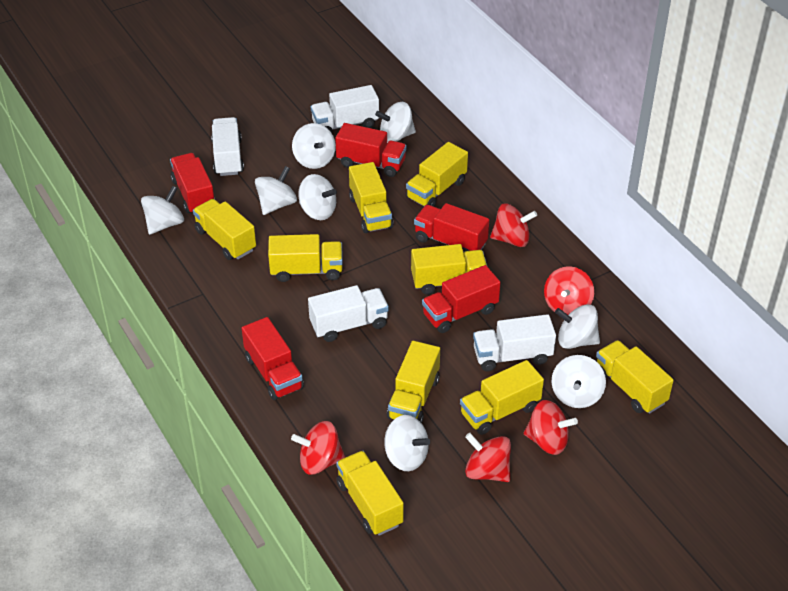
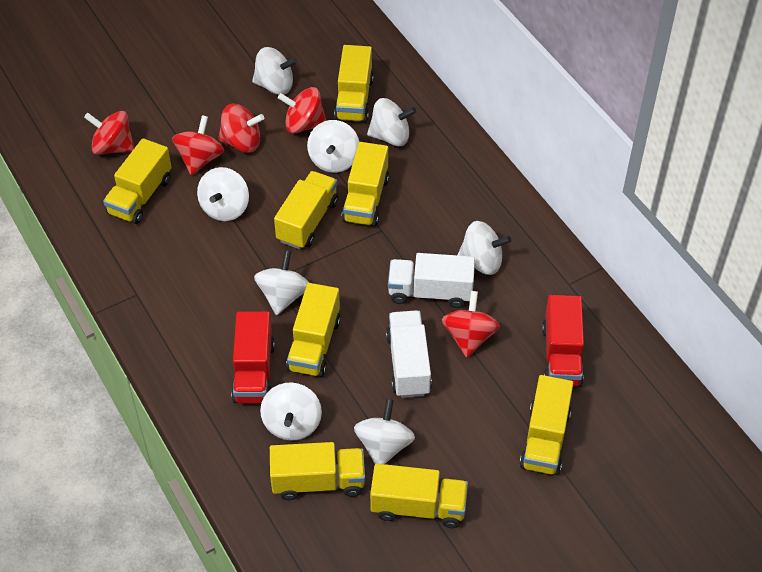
red truck: 5 -> 2
white truck: 4 -> 2
yellow truck: 9 -> 8

